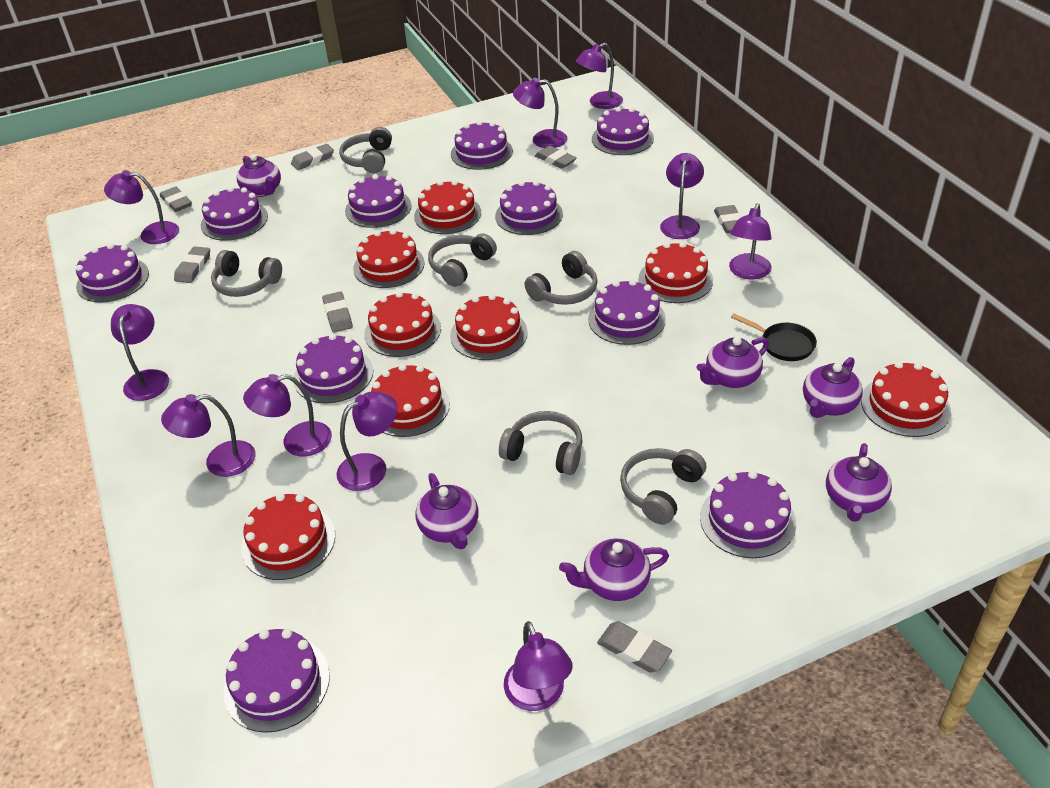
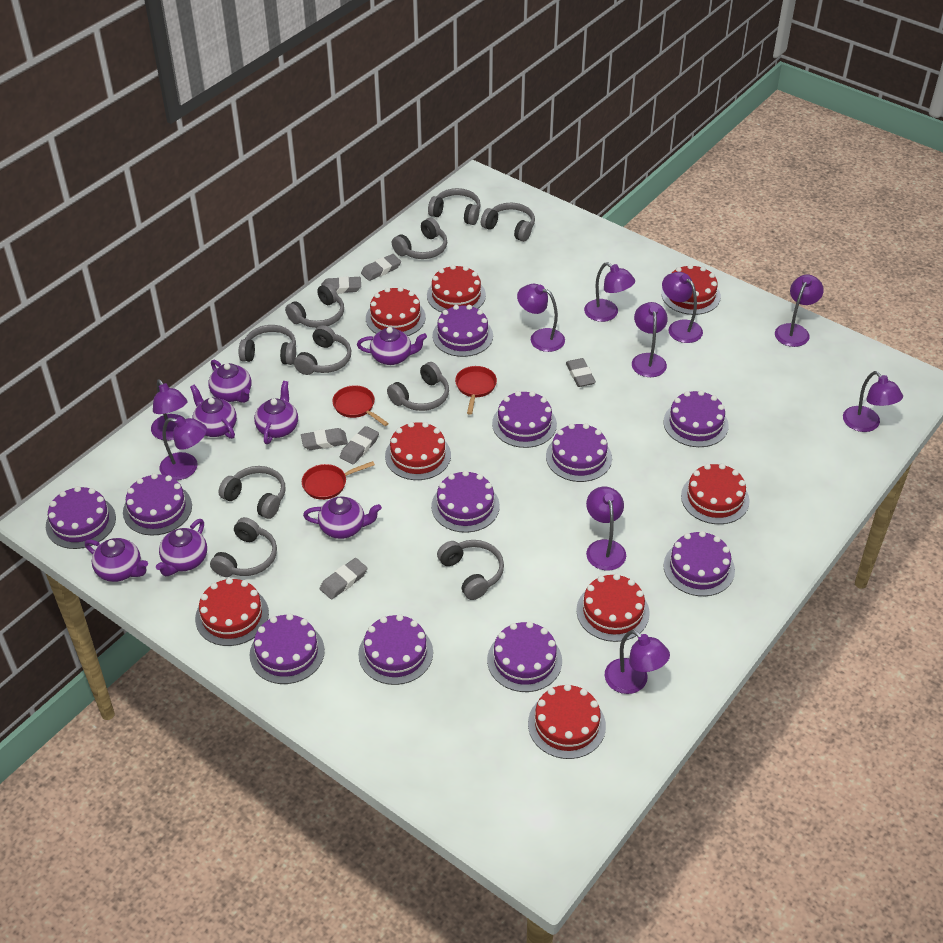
black pan: 1 -> 0
grey eraser: 7 -> 6
grey headphones: 6 -> 10
purple cake: 10 -> 11
purple teapot: 6 -> 7
red pan: 0 -> 3

